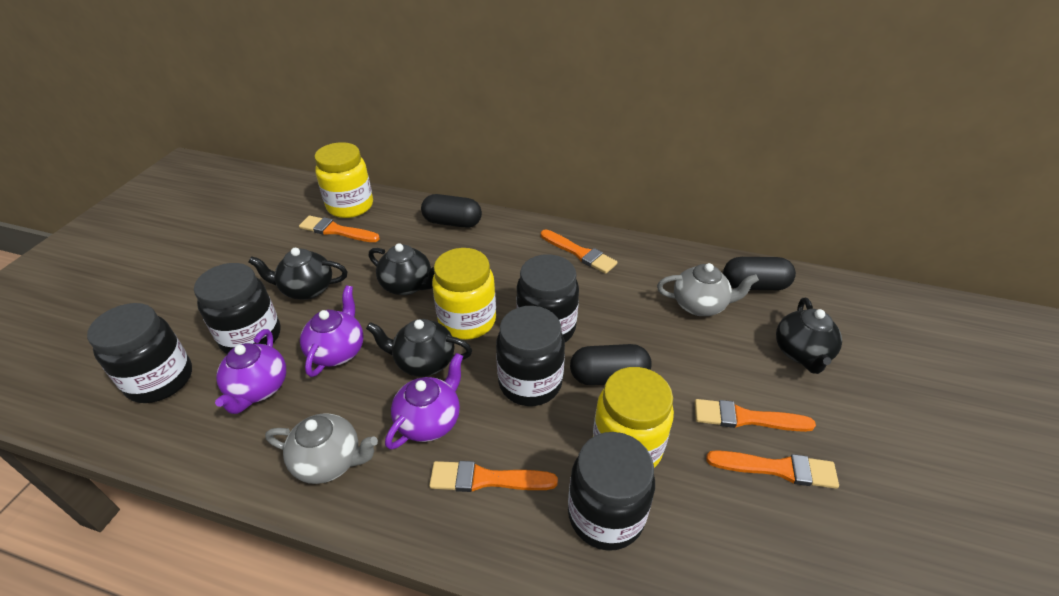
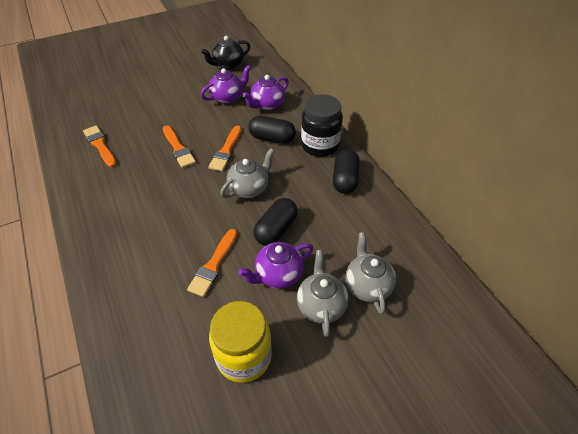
black jar: 5 -> 1
black teapot: 4 -> 1
grey teapot: 2 -> 3
orange brush: 5 -> 4
yellow jar: 3 -> 1

